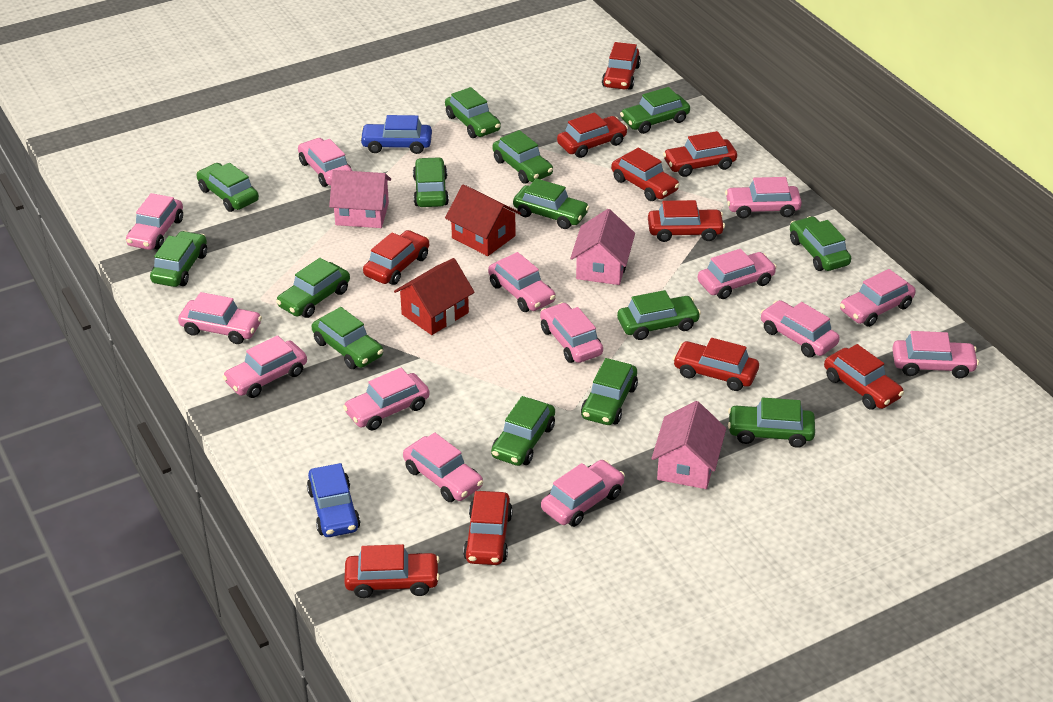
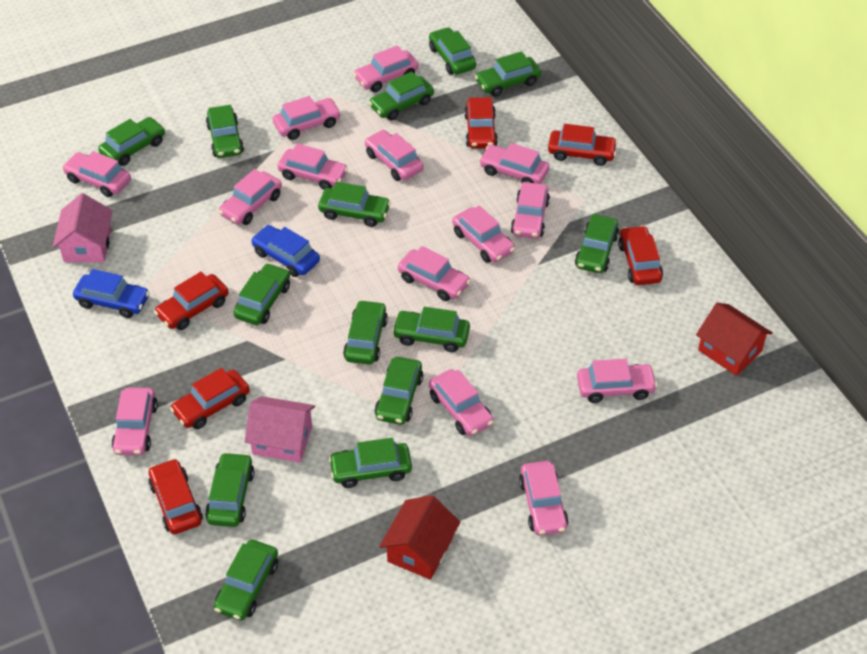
pink house: 3 -> 2
red car: 10 -> 6

